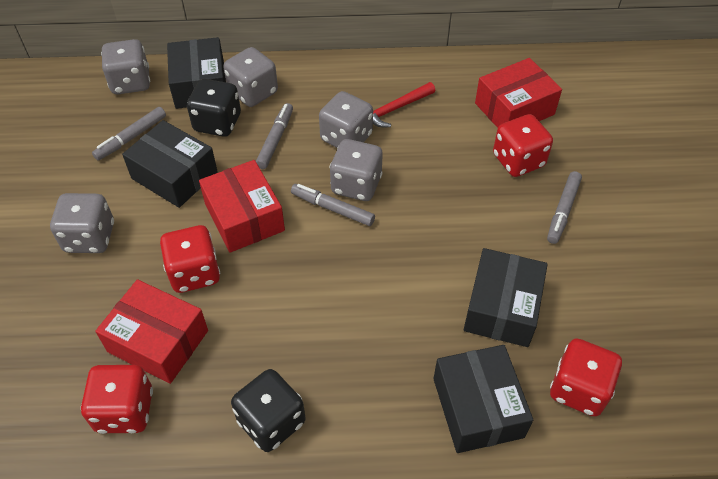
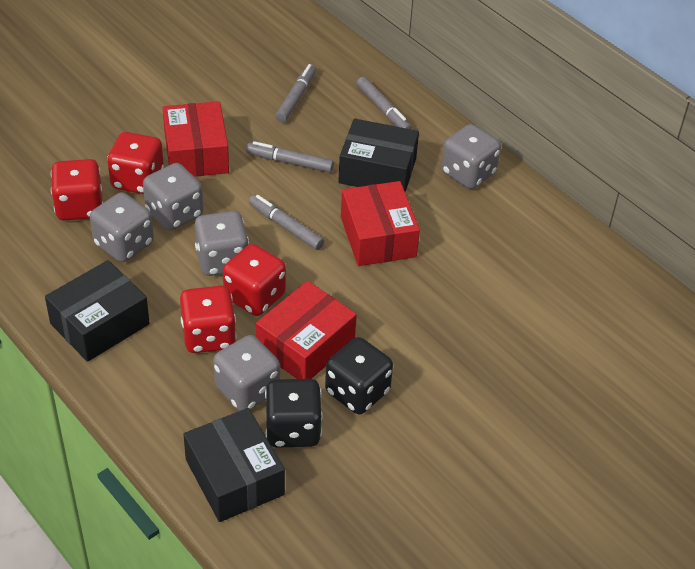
black box: 4 -> 3
red hammer: 1 -> 0

